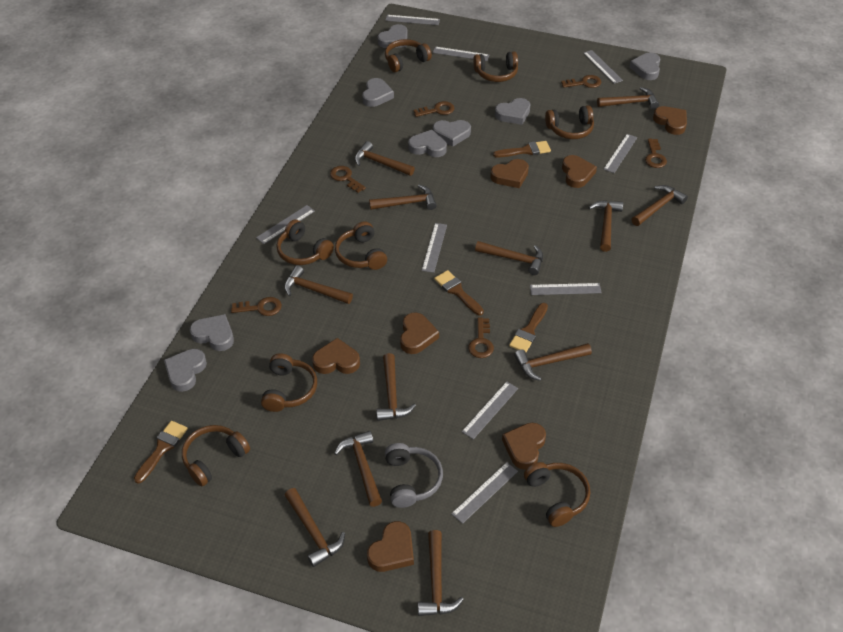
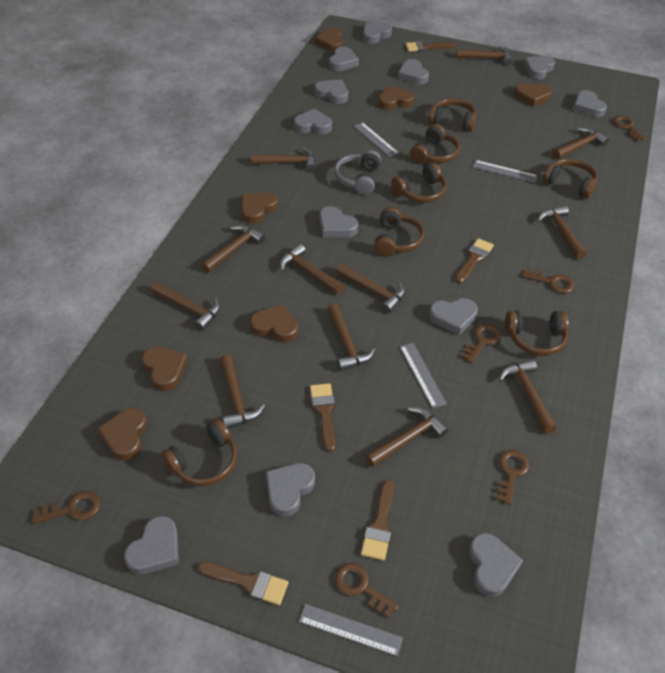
brown brush: 4 -> 5
brown headphones: 8 -> 7
grey heart: 8 -> 12
grey ruler: 9 -> 4

